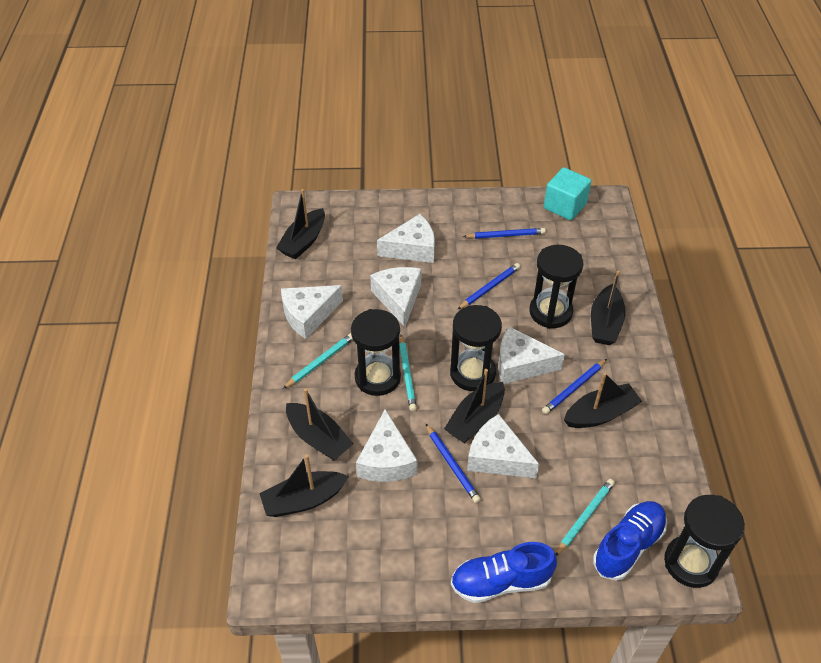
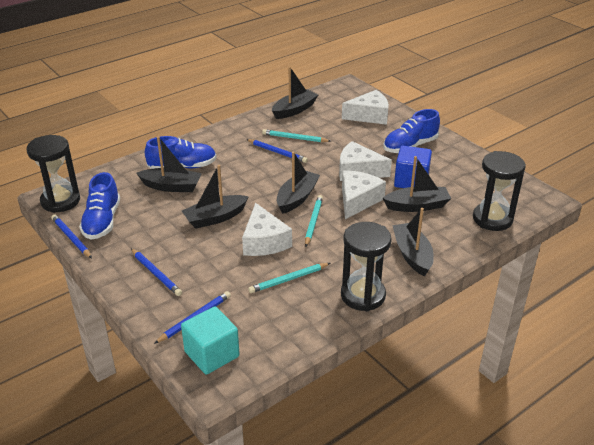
black hourglass: 4 -> 3
blue cube: 0 -> 1
blue shoe: 2 -> 3
white cheese: 6 -> 4

